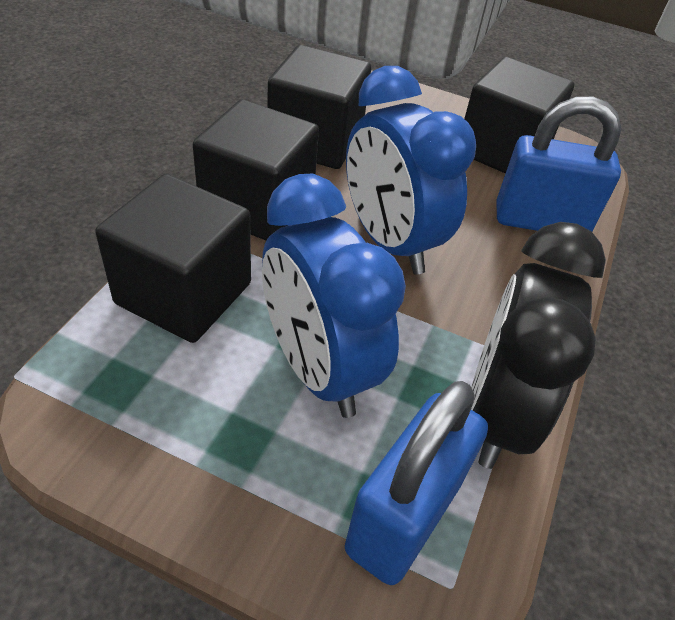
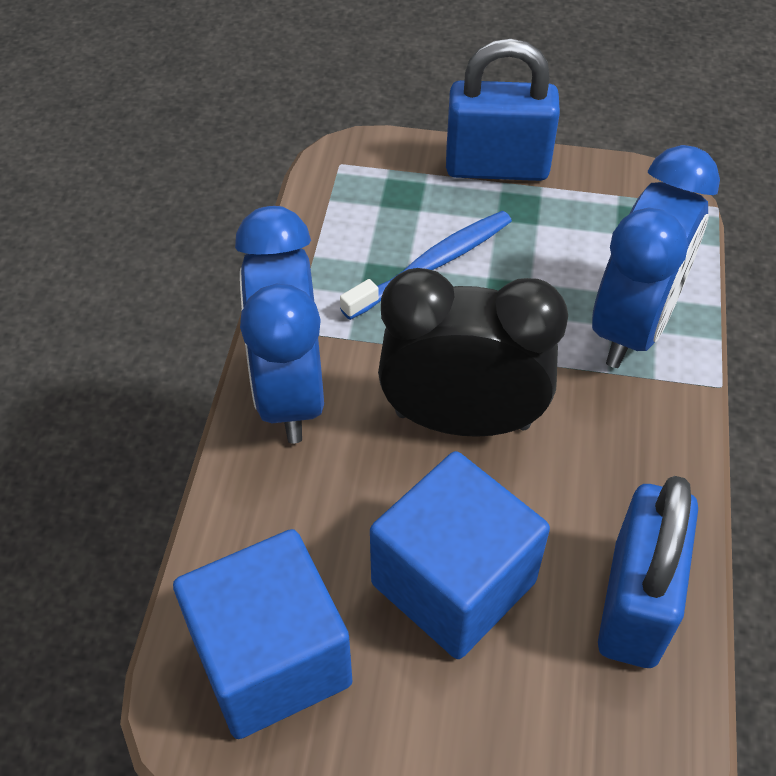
black cube: 4 -> 0
blue cube: 0 -> 2
blue toothbrush: 0 -> 1

